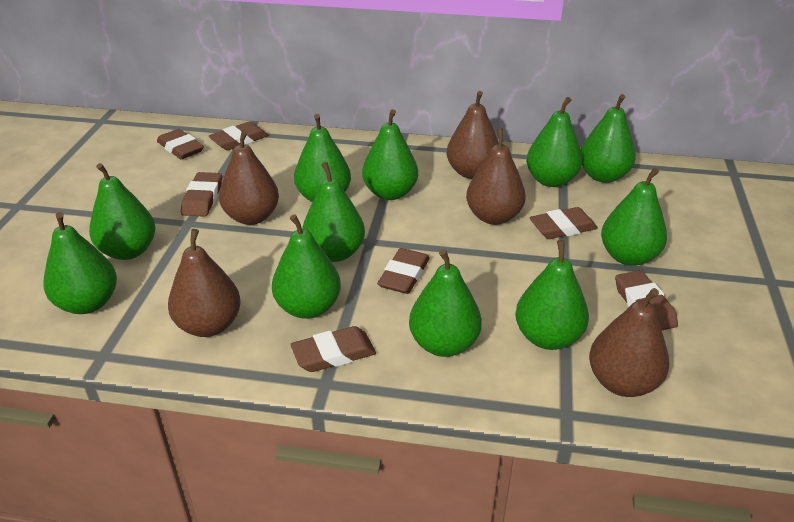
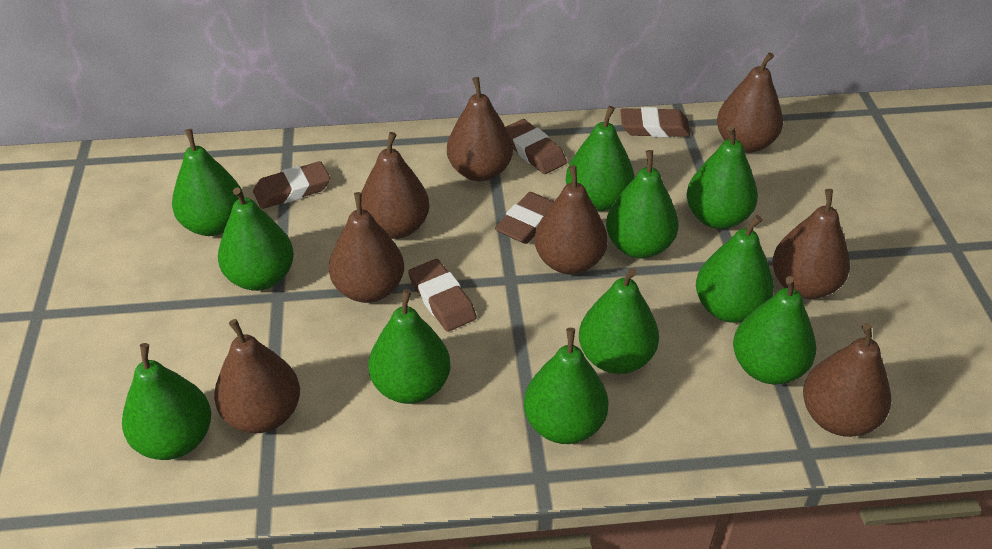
brown eraser: 7 -> 5
brown pear: 5 -> 8

